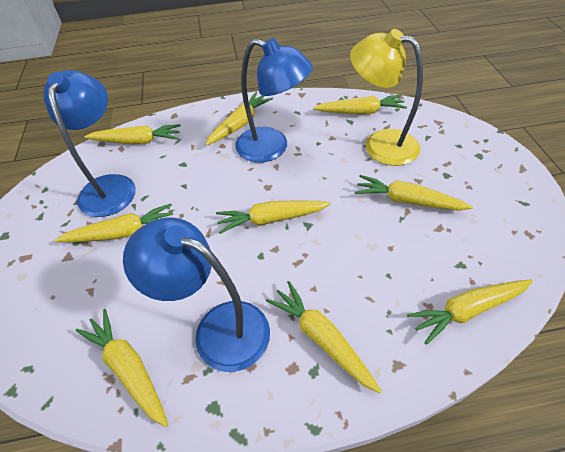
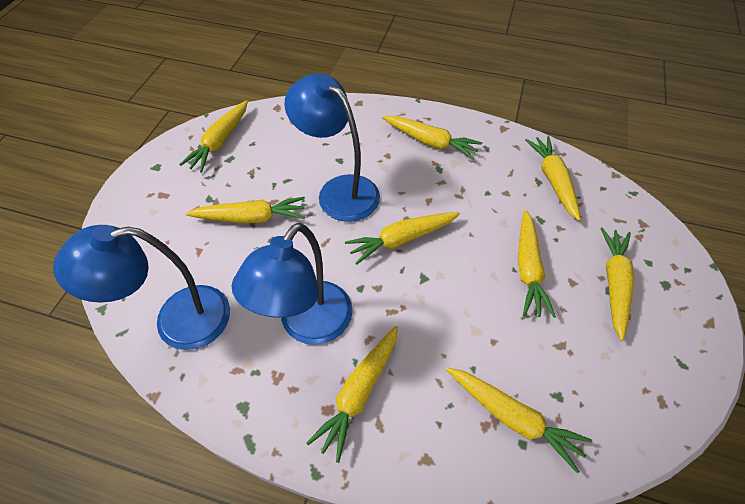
yellow lamp: 1 -> 0

